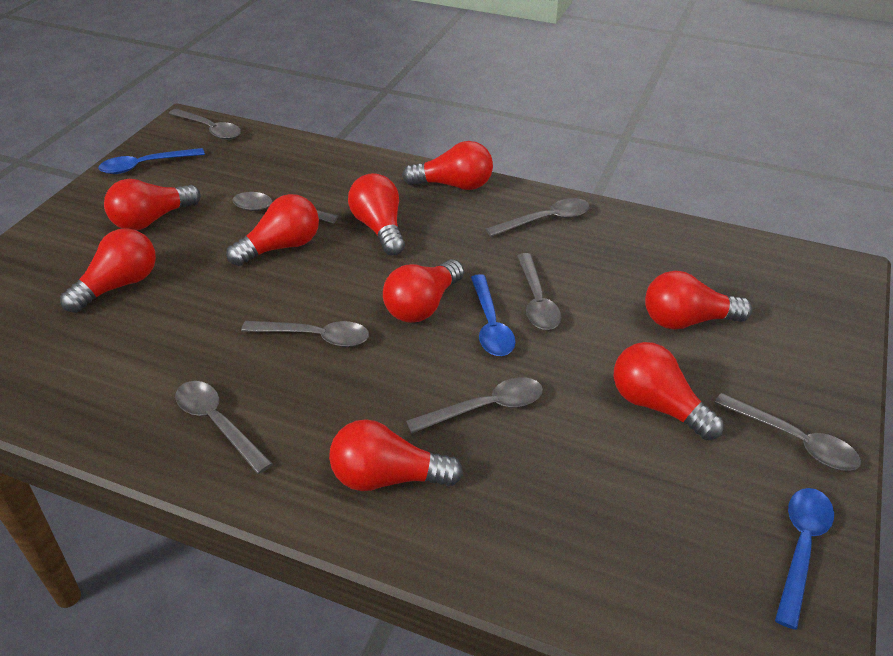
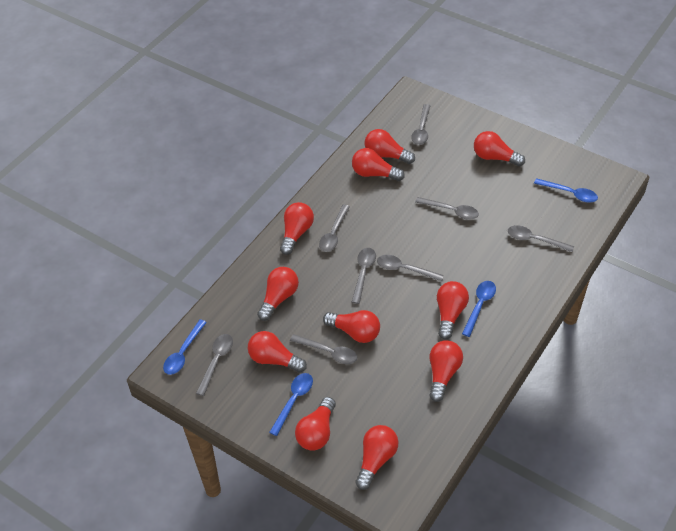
blue spoon: 3 -> 4
red light bulb: 9 -> 11

